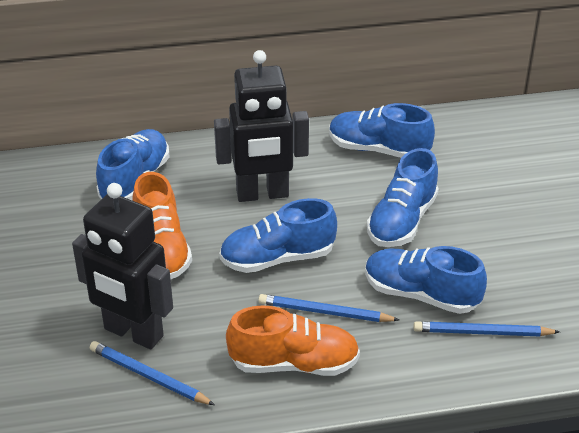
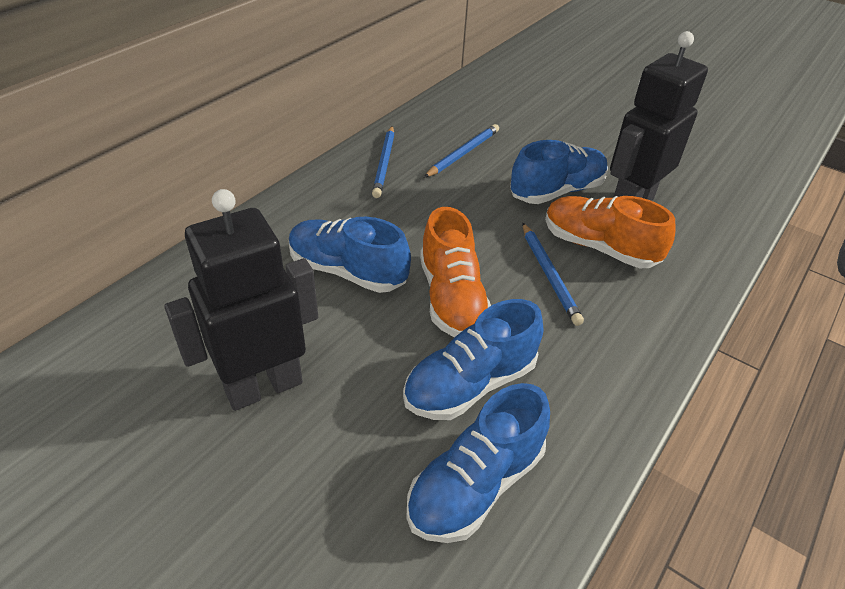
blue shoe: 5 -> 4

